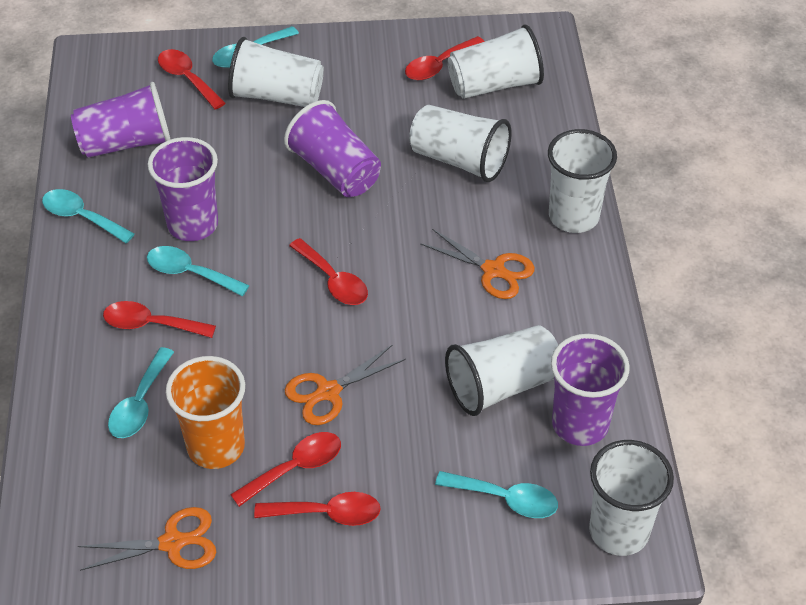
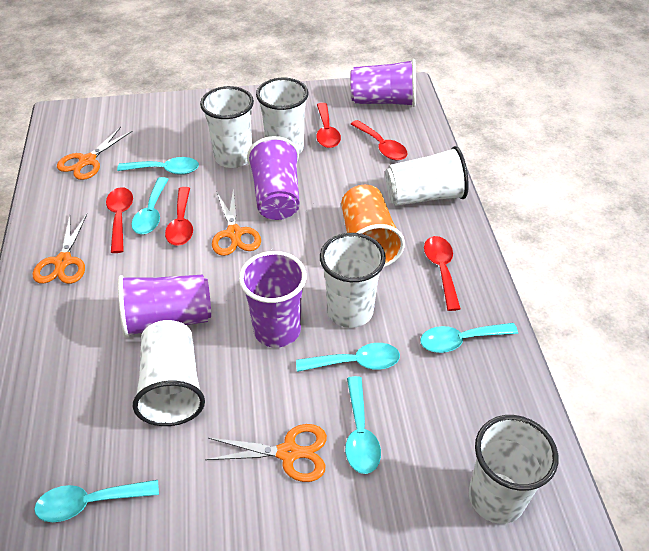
orange scissors: 3 -> 4
red spoon: 6 -> 5
turquoise spoon: 5 -> 6

